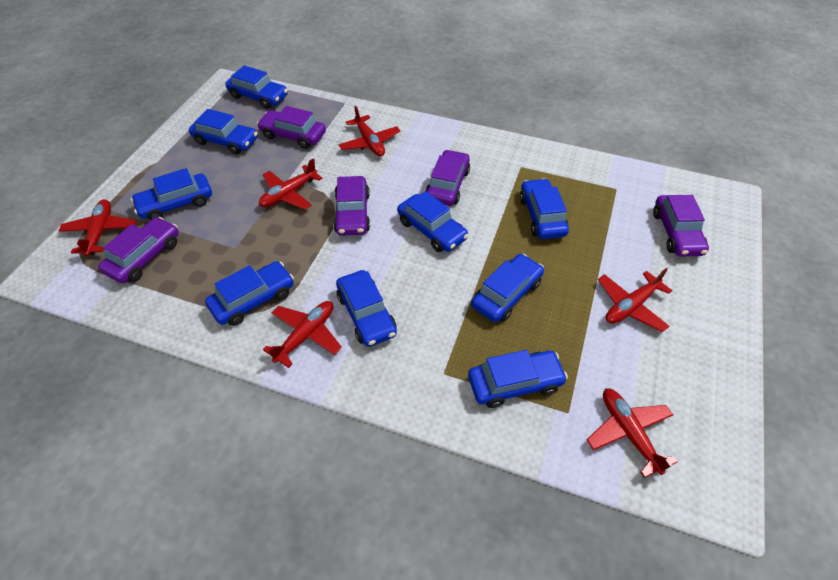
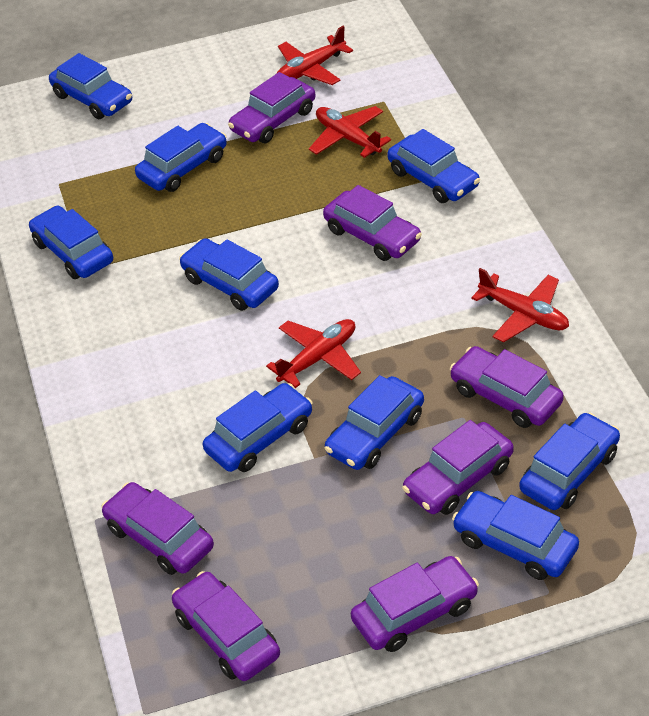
purple car: 5 -> 7
red plane: 6 -> 4

